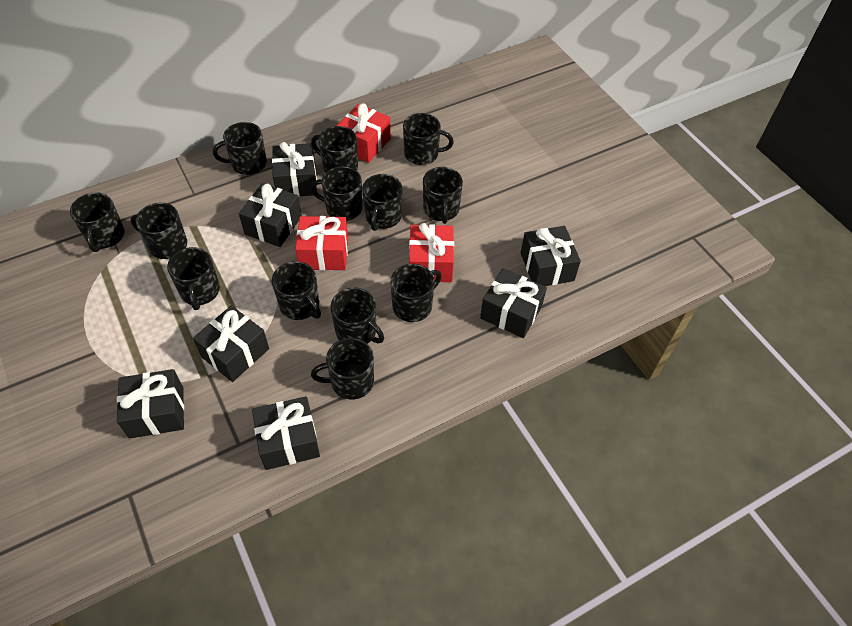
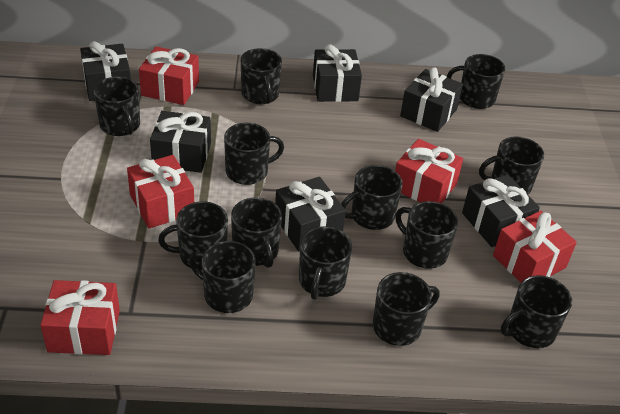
black gift: 7 -> 6
red gift: 3 -> 5

